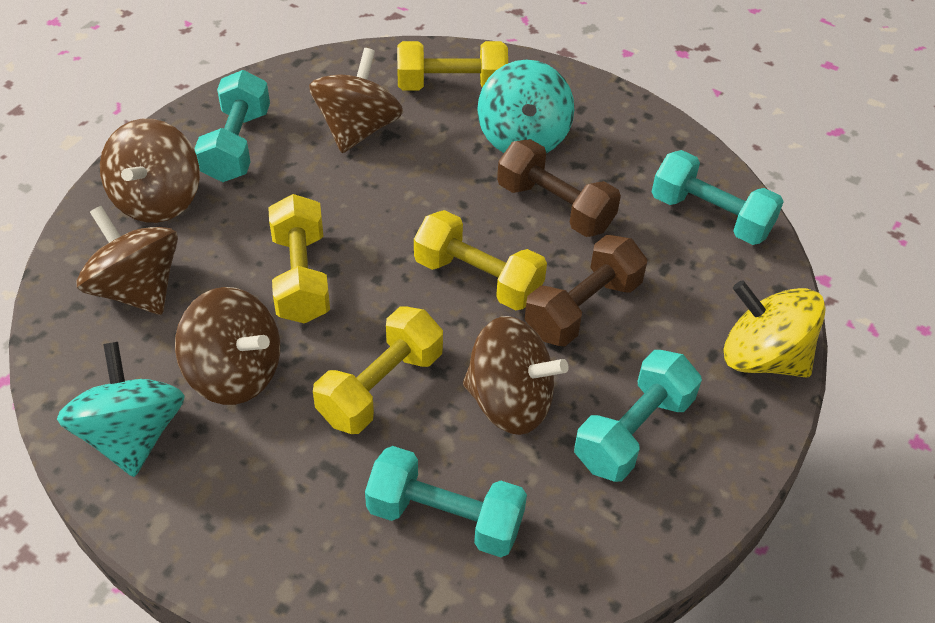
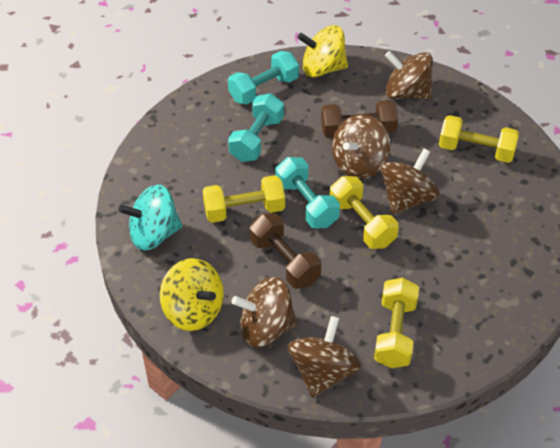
turquoise dumbbell: 4 -> 3
turquoise spinning top: 2 -> 1
yellow spinning top: 1 -> 2

